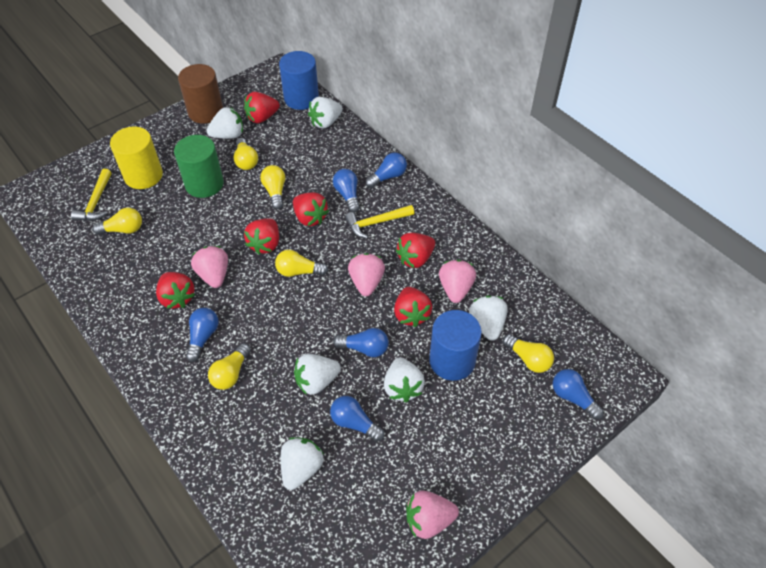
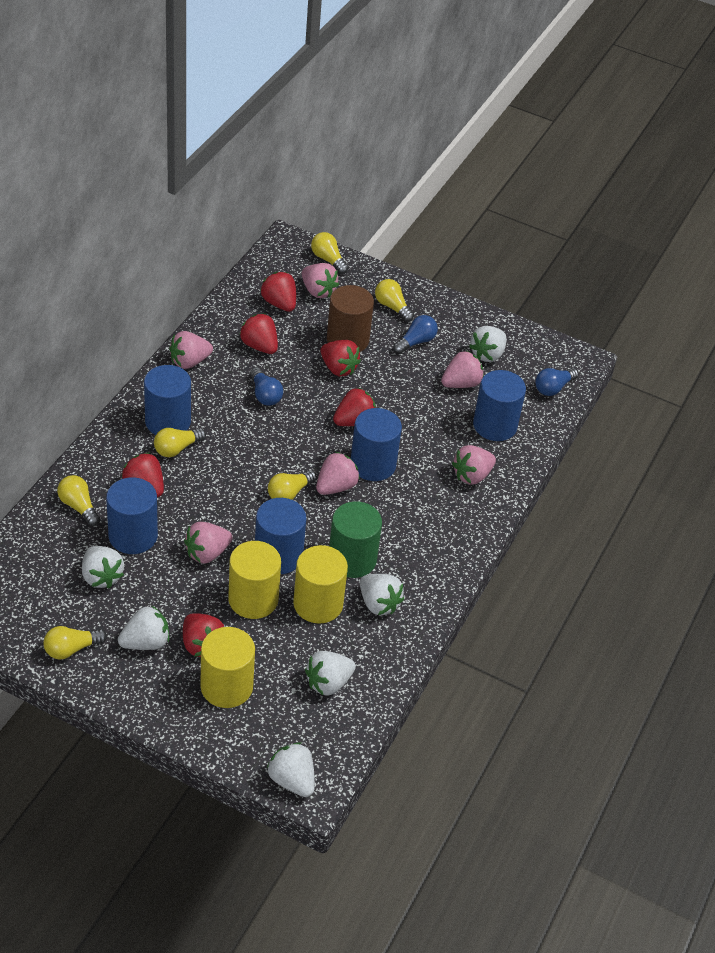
blue cylinder: 2 -> 5
blue light bulb: 6 -> 3
pink strawberry: 4 -> 6
yellow cylinder: 1 -> 3
yellow hammer: 2 -> 0

